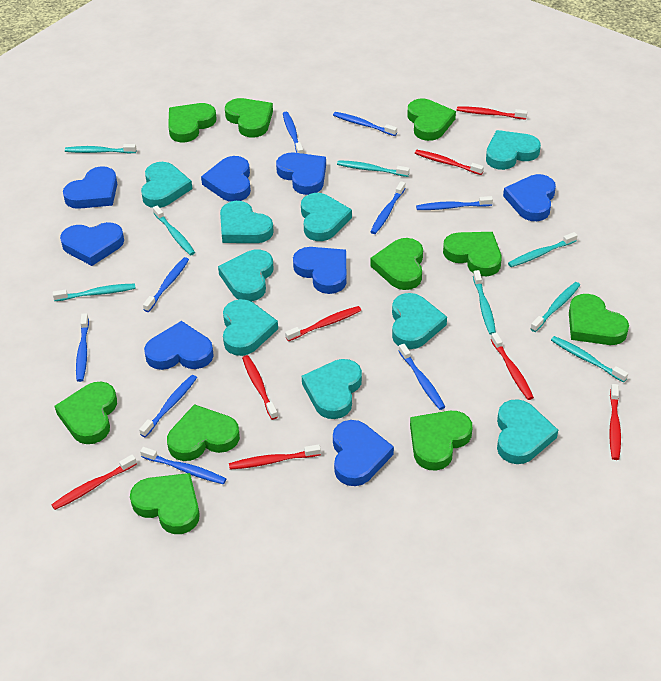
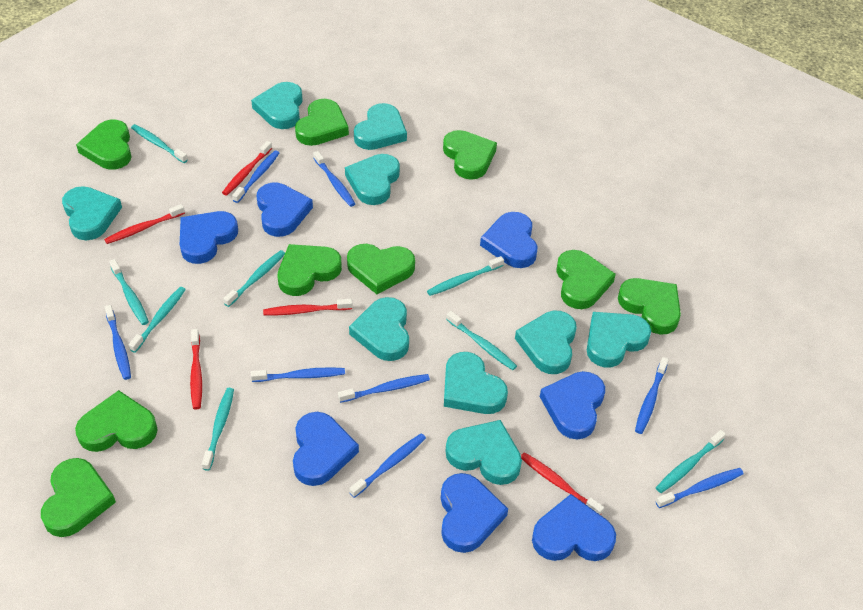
blue heart: 8 -> 7
blue toothbrush: 9 -> 8
green heart: 10 -> 9
red toothbrush: 8 -> 5

